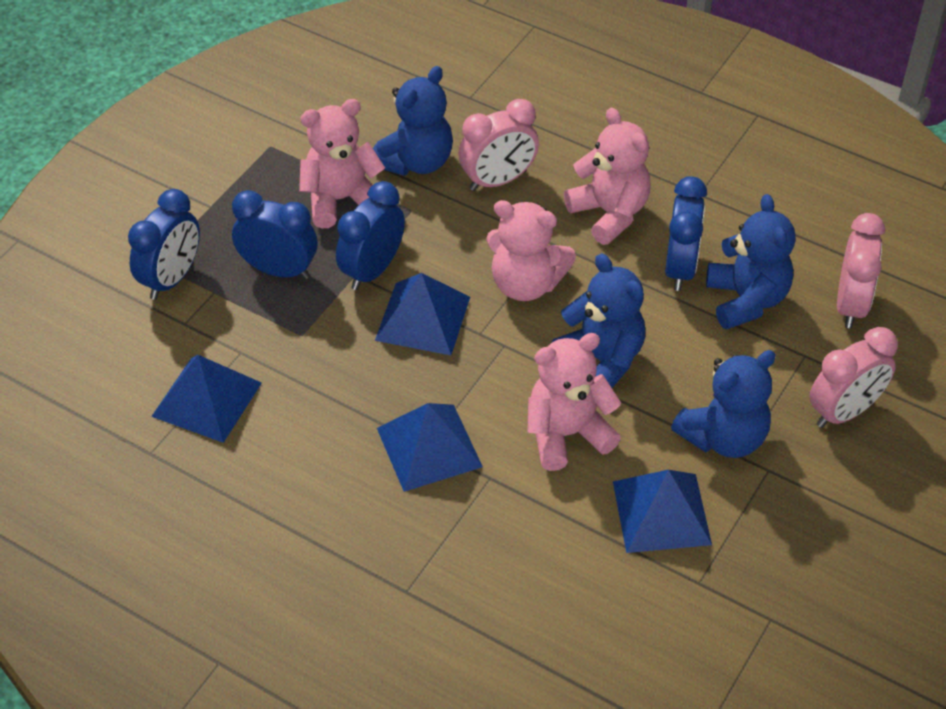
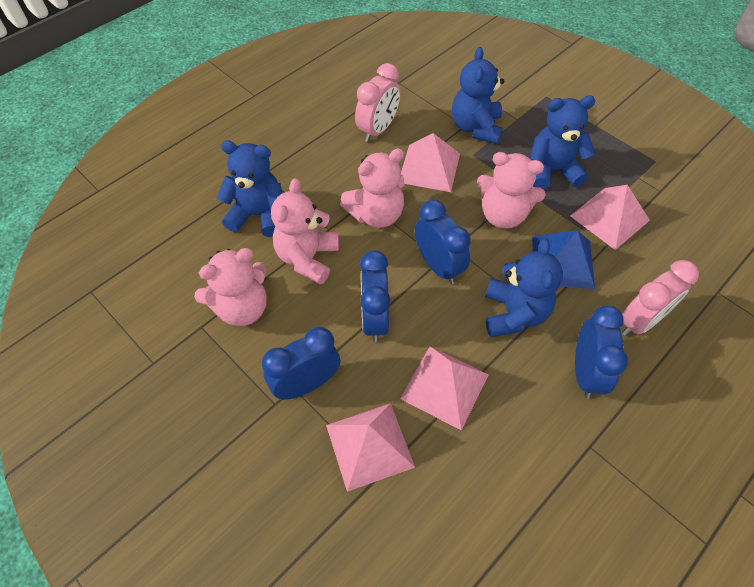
blue pyramid: 4 -> 1
pink clock: 3 -> 2
pink pyramid: 0 -> 4

